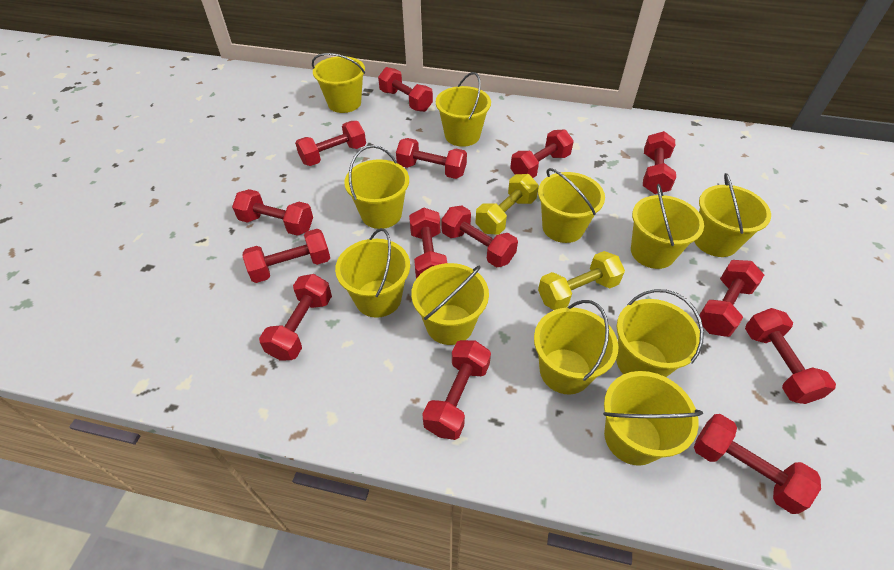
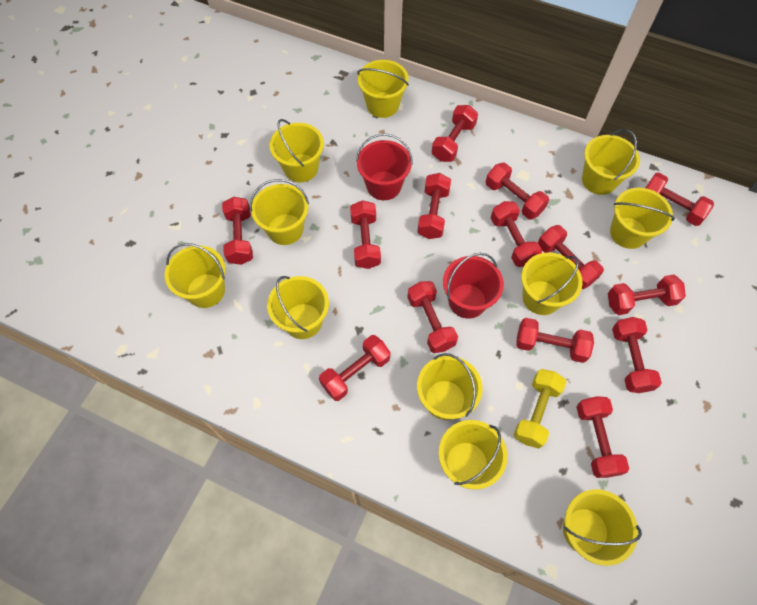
red bucket: 0 -> 2
yellow dumbbell: 2 -> 1

